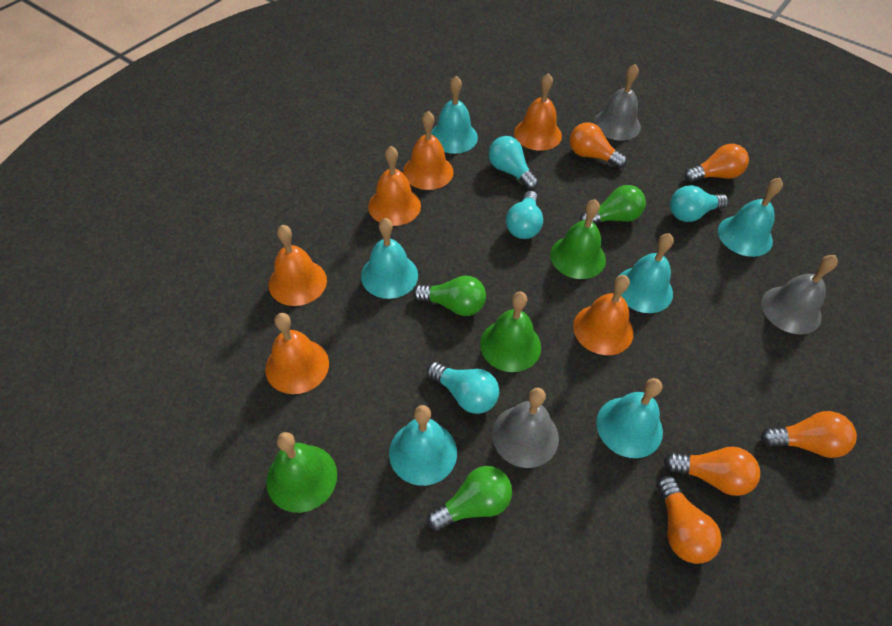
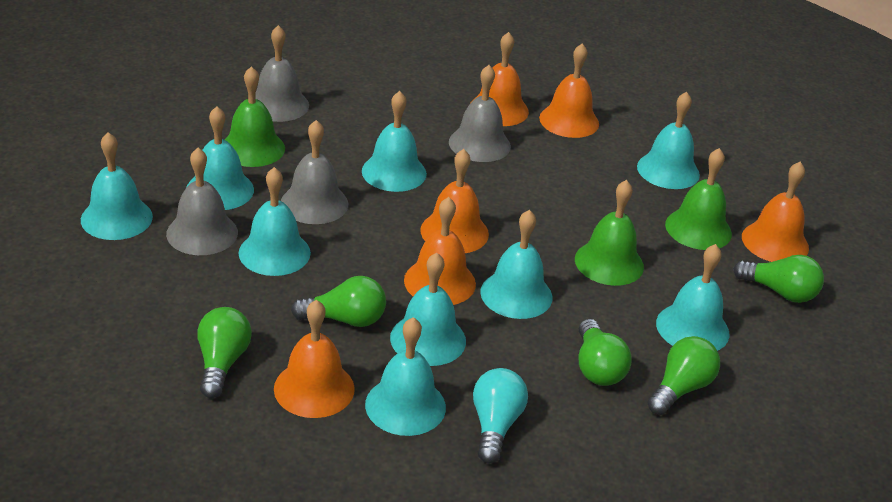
green light bulb: 3 -> 5
grey bell: 3 -> 4
orange light bulb: 5 -> 0
turquoise bell: 6 -> 9
turquoise light bulb: 4 -> 1

